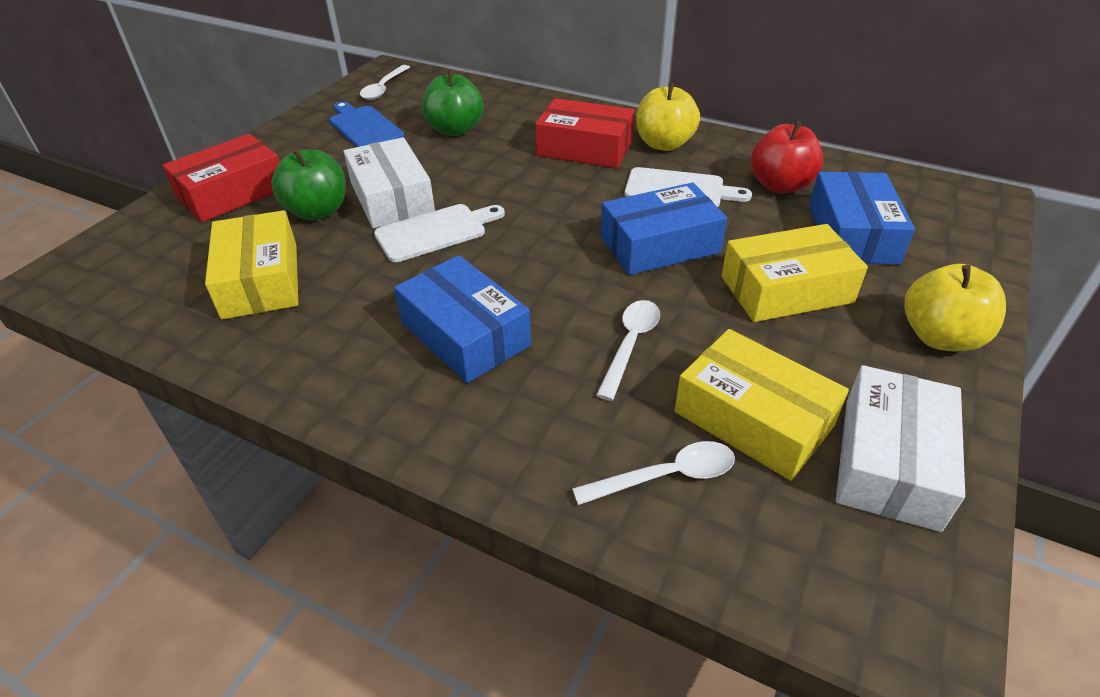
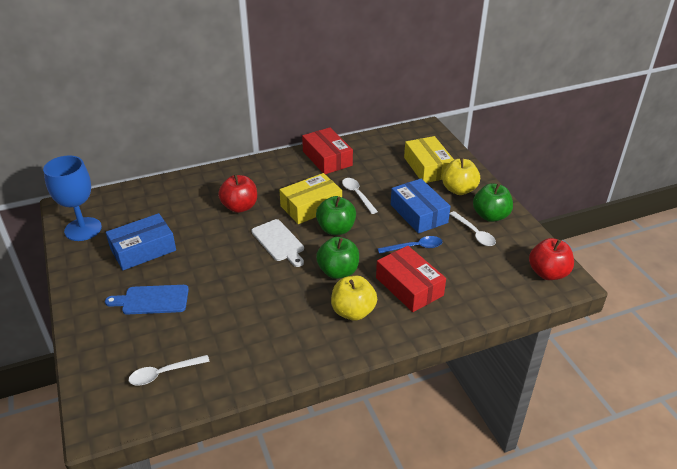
blue box: 3 -> 2
blue goblet: 0 -> 1
blue spoon: 0 -> 1
green apple: 2 -> 3
red apple: 1 -> 2
white box: 2 -> 0
white cutting board: 2 -> 1
yellow box: 3 -> 2

